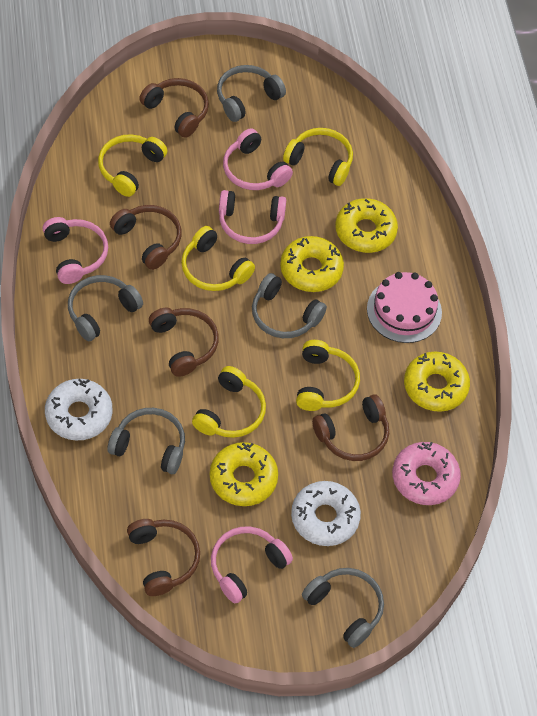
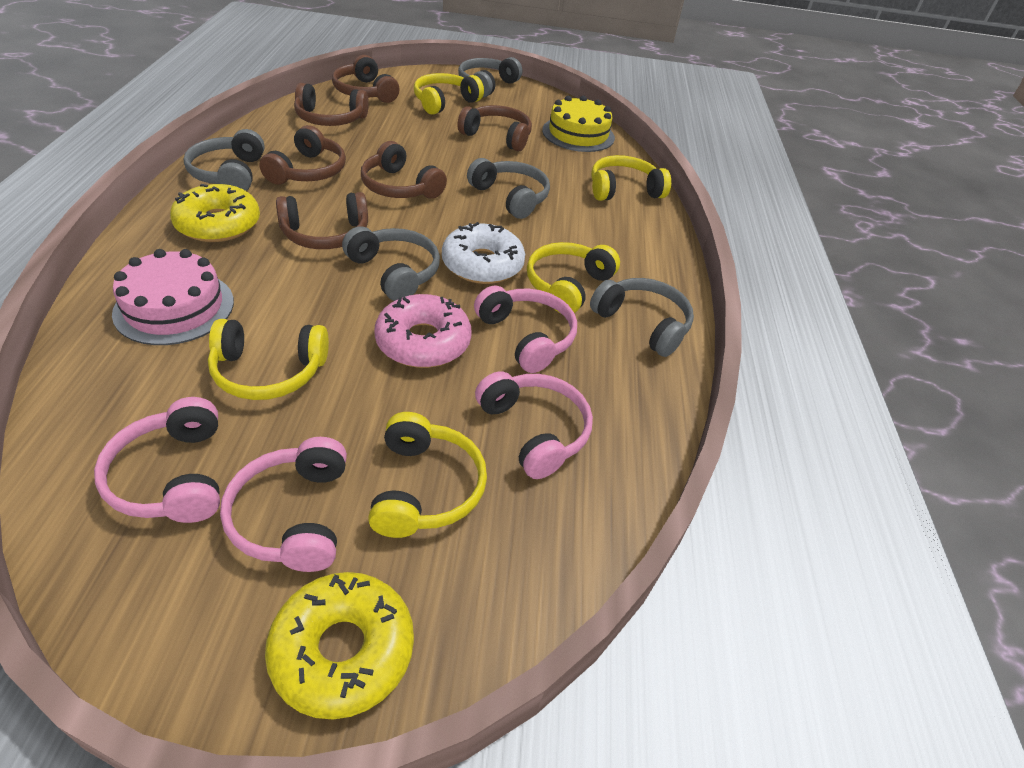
brown headphones: 5 -> 6
white donut: 2 -> 1
yellow cake: 0 -> 1
yellow donut: 4 -> 2

